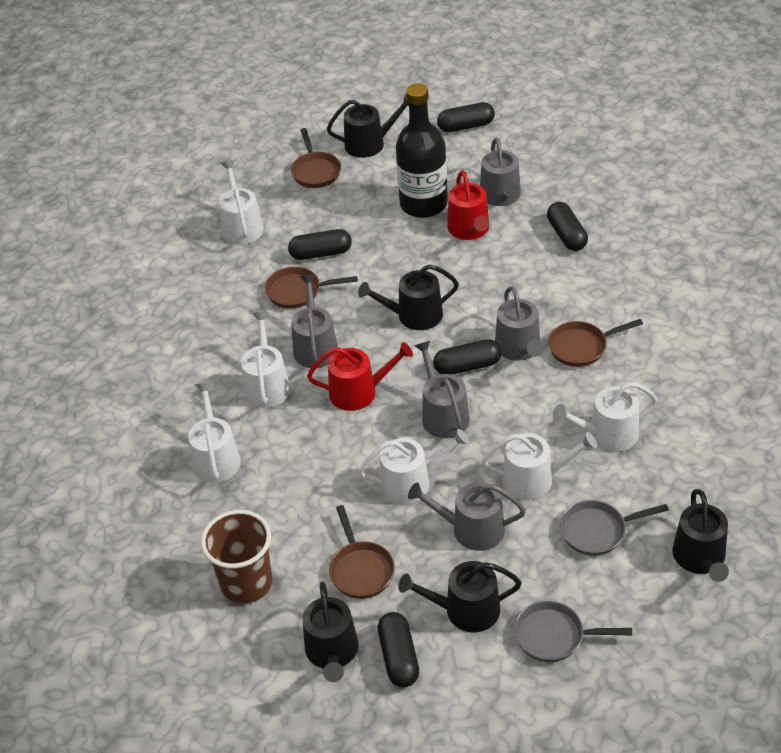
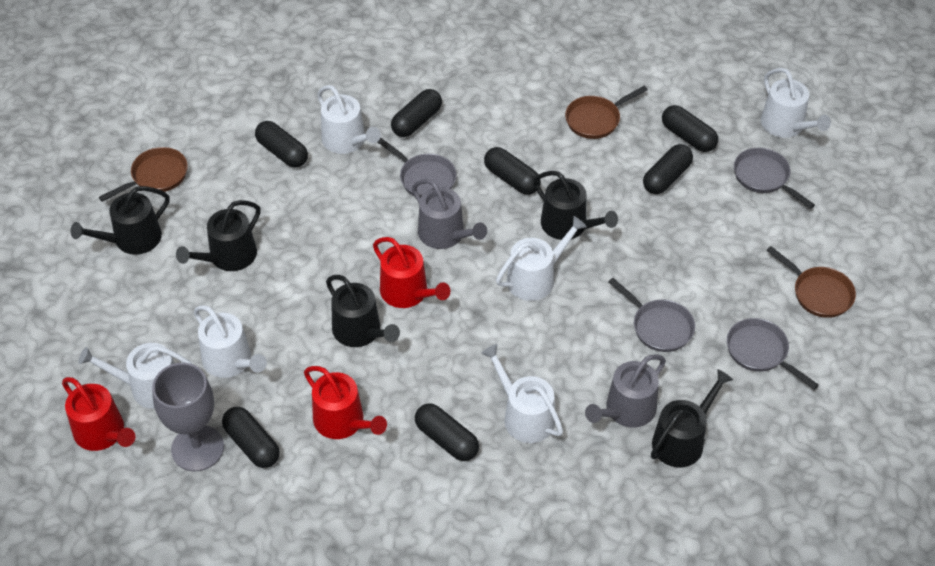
black bottle: 1 -> 0
black capsule: 5 -> 7
brown cup: 1 -> 0
brown pan: 4 -> 3
grey goblet: 0 -> 1
grey pan: 2 -> 4
grey watering can: 5 -> 2
red watering can: 2 -> 3

